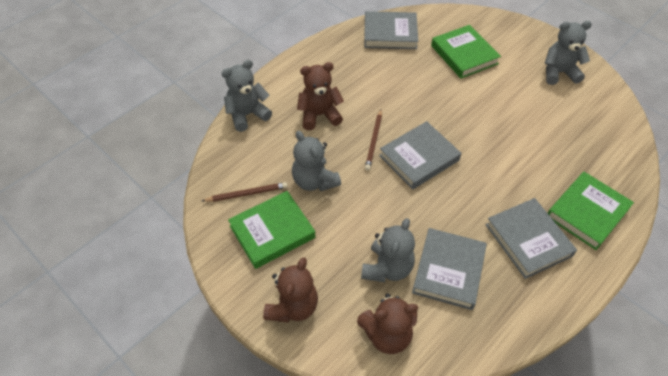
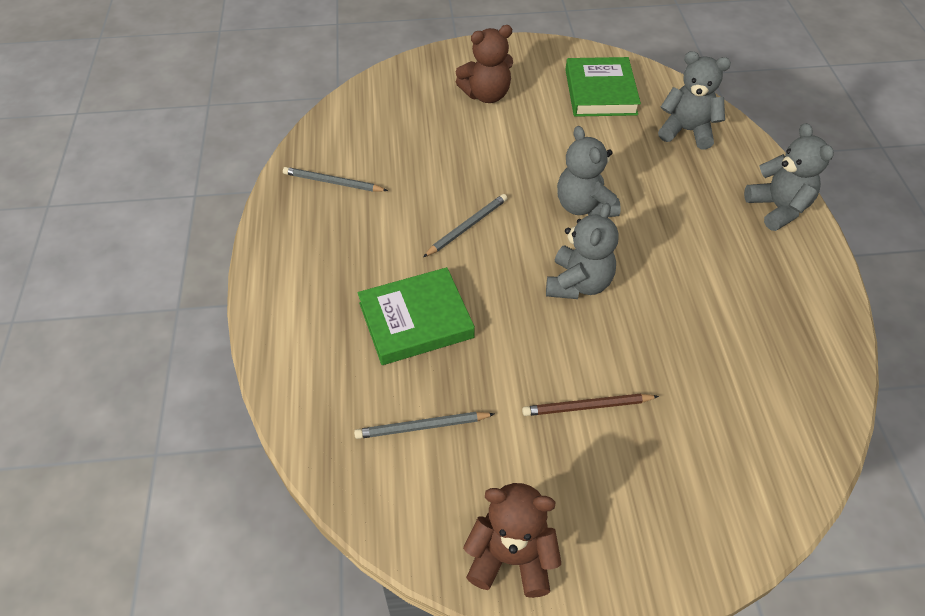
brown pencil: 2 -> 1
brown teddy bear: 3 -> 2
green book: 3 -> 2
grey book: 4 -> 0
grey pencil: 0 -> 3

